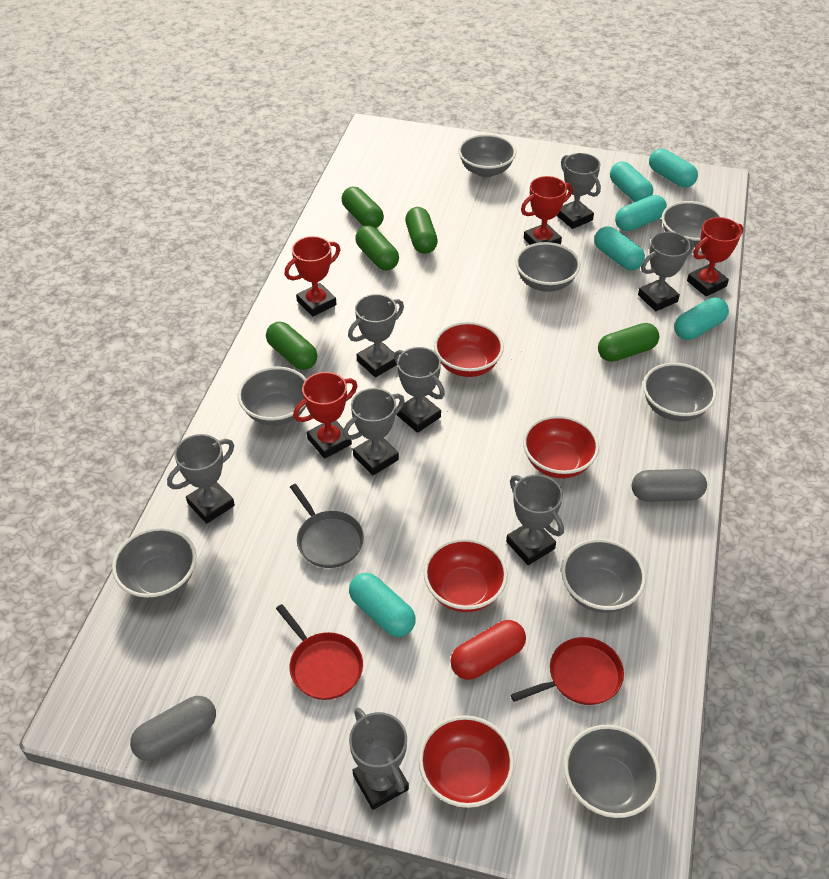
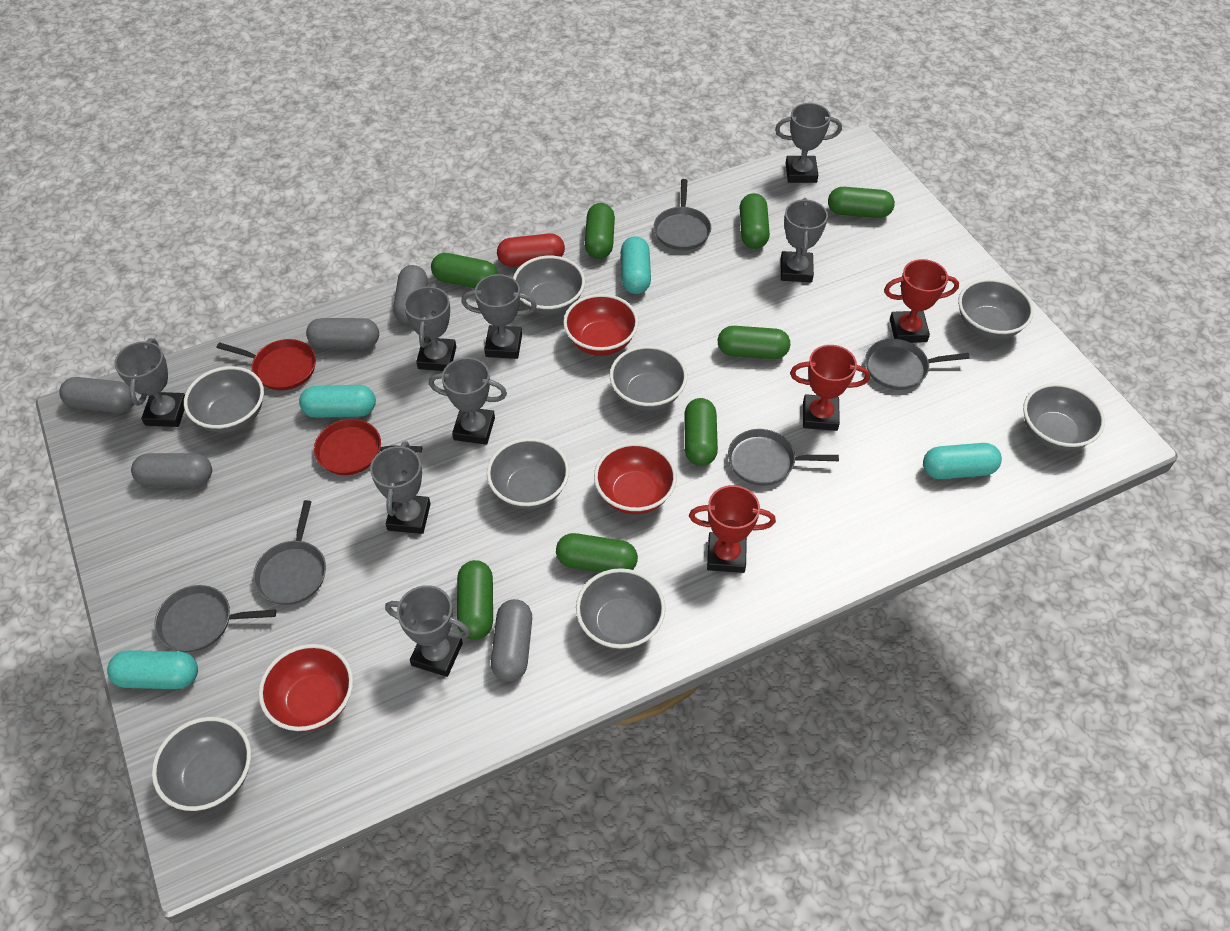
green capsule: 5 -> 8
grey capsule: 2 -> 5
grey pan: 1 -> 5
red bowl: 4 -> 3
red trophy: 4 -> 3
turquoise capsule: 6 -> 4

